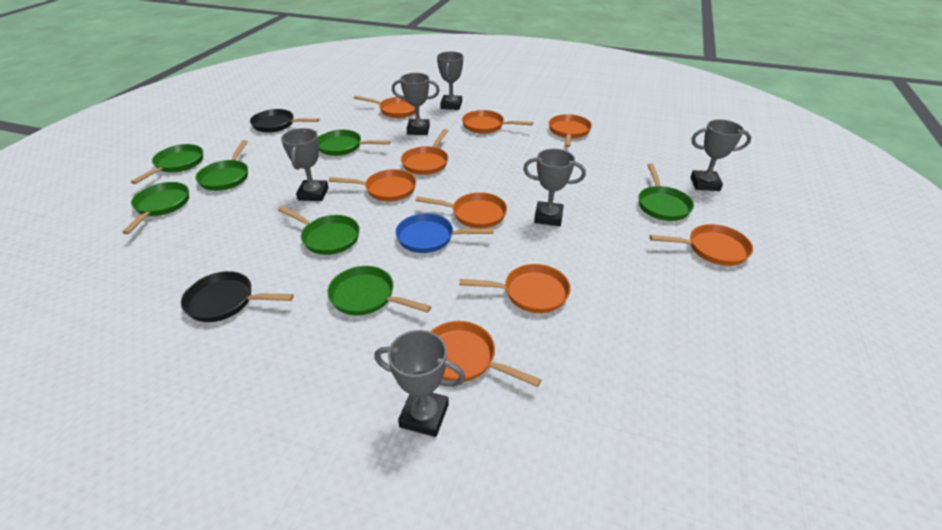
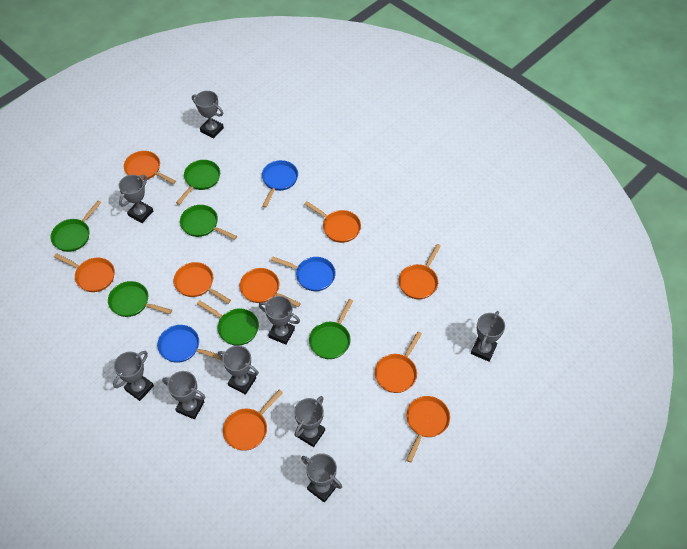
black pan: 2 -> 0
blue pan: 1 -> 3
green pan: 7 -> 6
grey trophy: 6 -> 9

